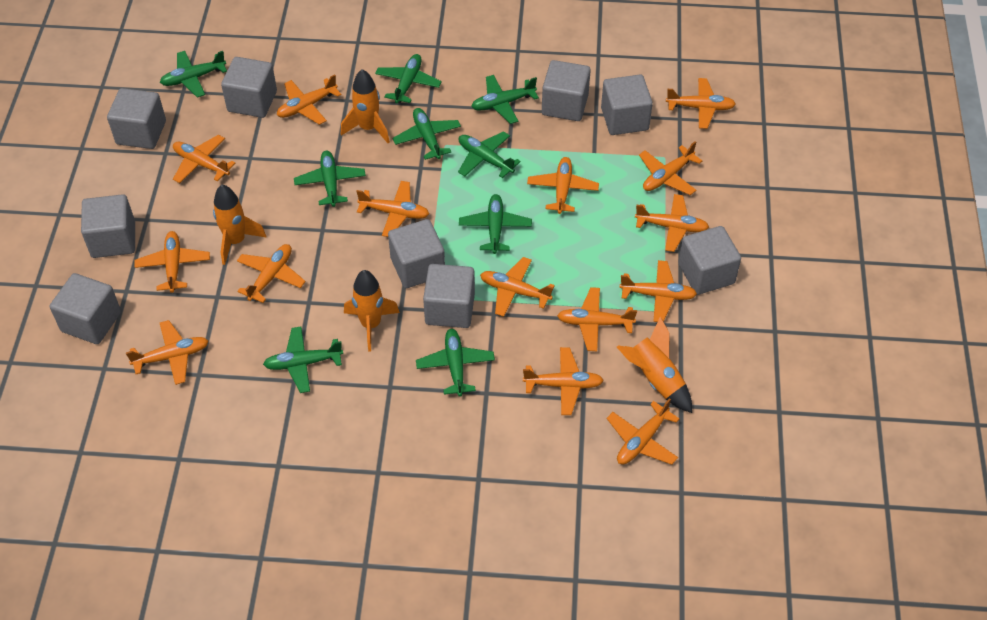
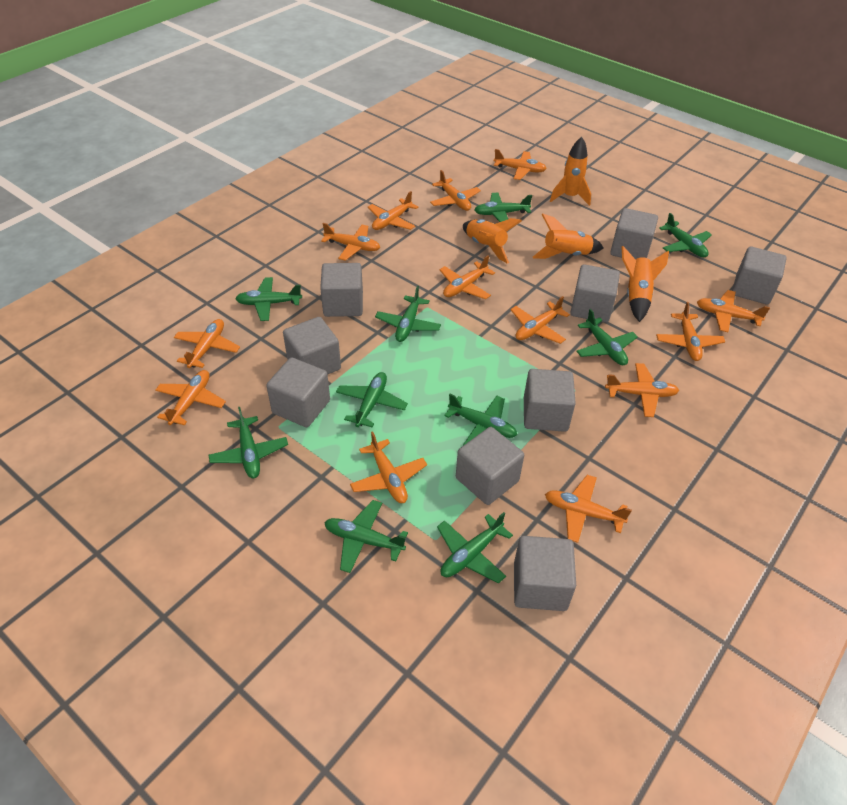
green plane: 9 -> 10
orange plane: 15 -> 13

